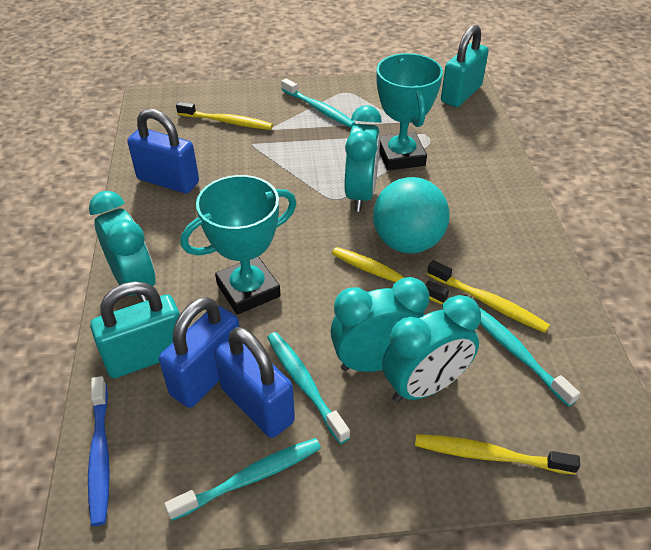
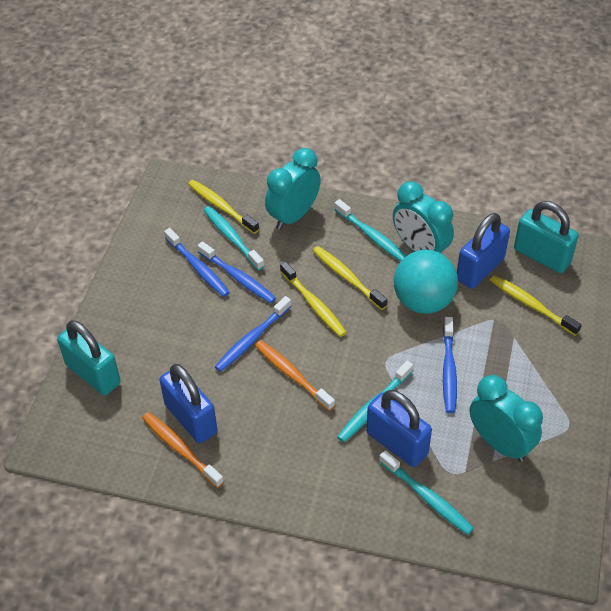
blue toothbrush: 1 -> 4
orange toothbrush: 0 -> 2
turquoise clock: 4 -> 3
turquoise trophy: 2 -> 0

